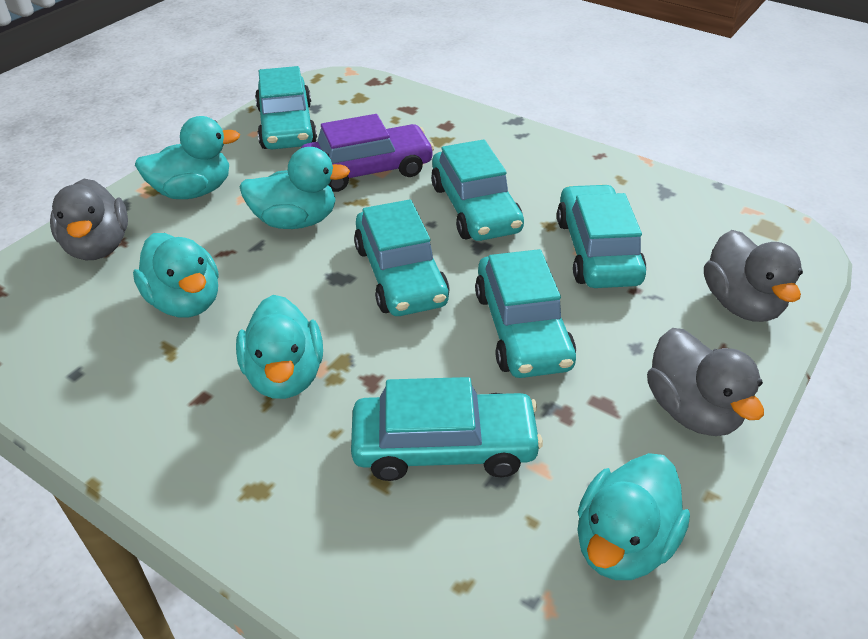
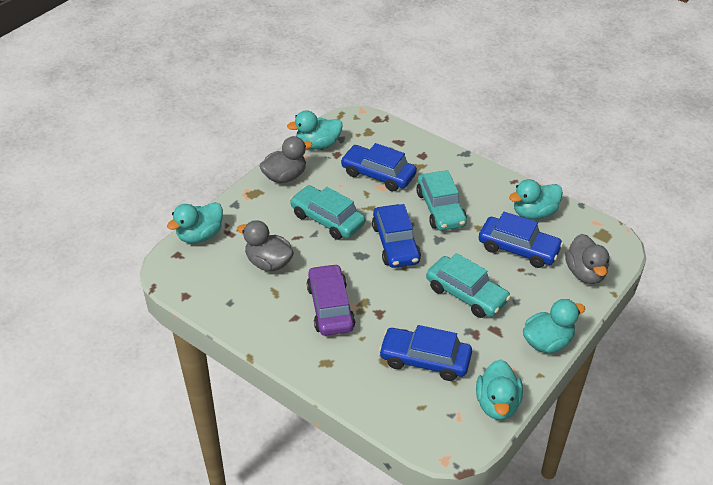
blue car: 0 -> 4
turquoise car: 6 -> 3

